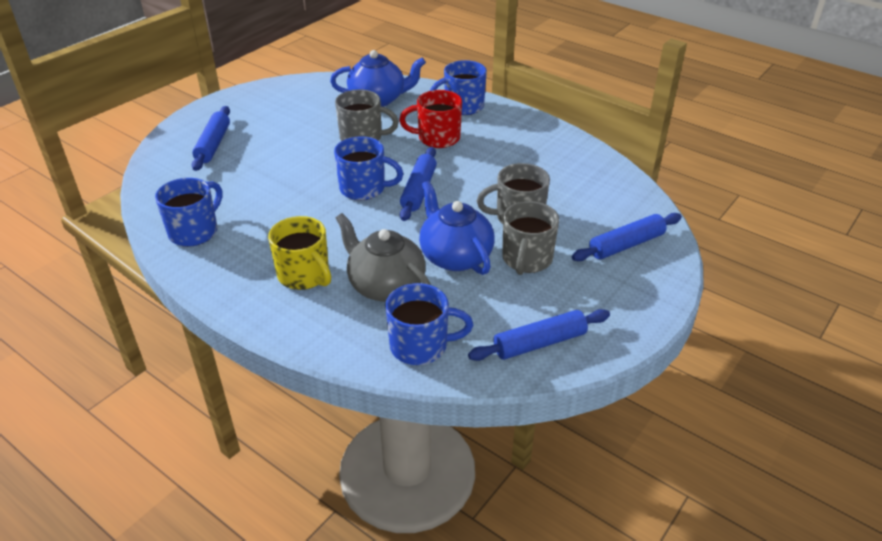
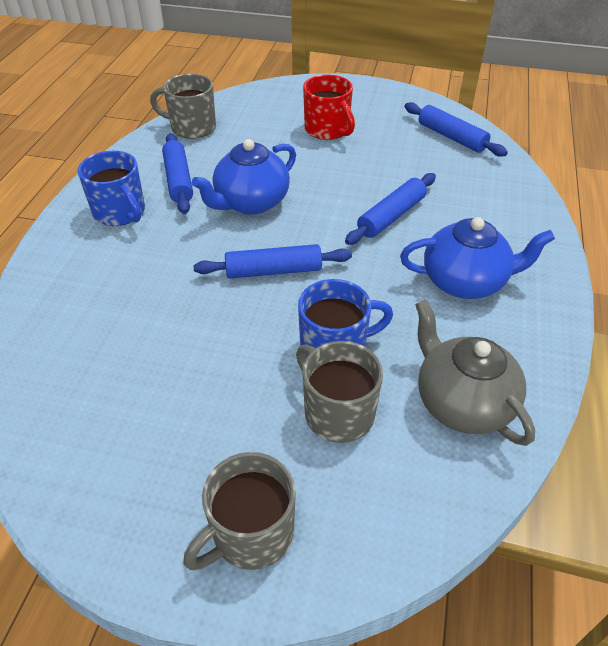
blue mug: 4 -> 2
yellow mug: 1 -> 0

